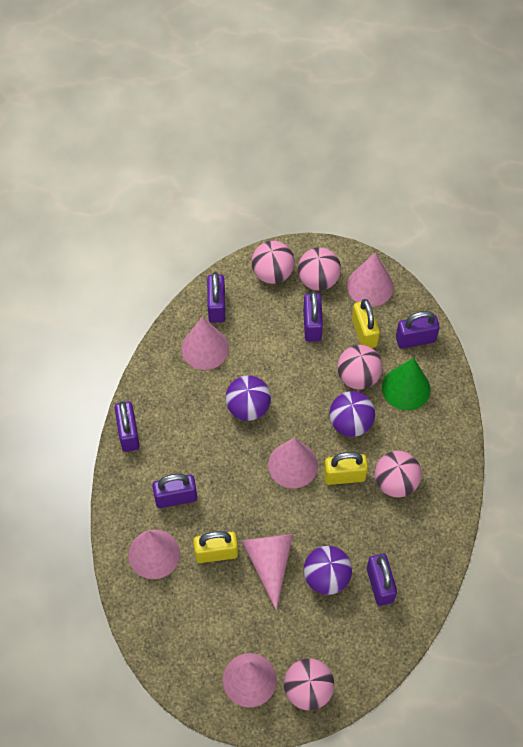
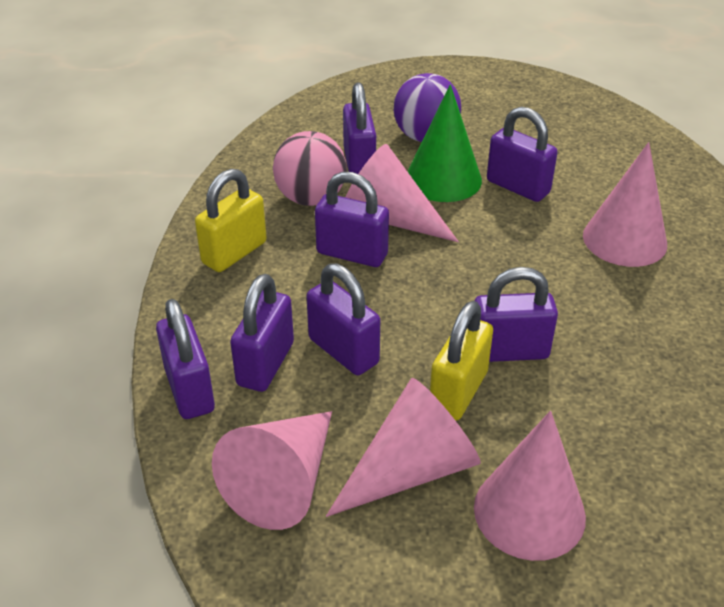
pink ball: 5 -> 1
pink cone: 6 -> 5
purple ball: 3 -> 1
purple padlock: 6 -> 7
yellow padlock: 3 -> 2

